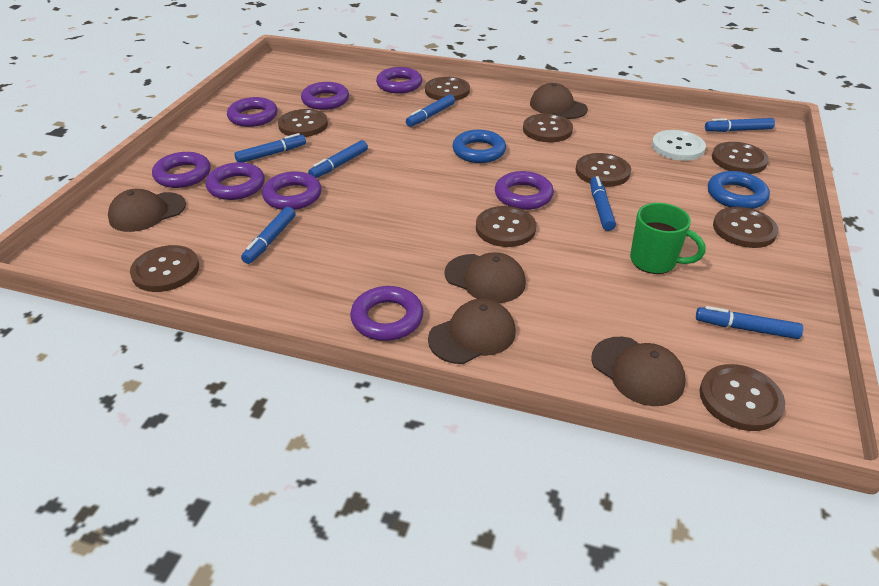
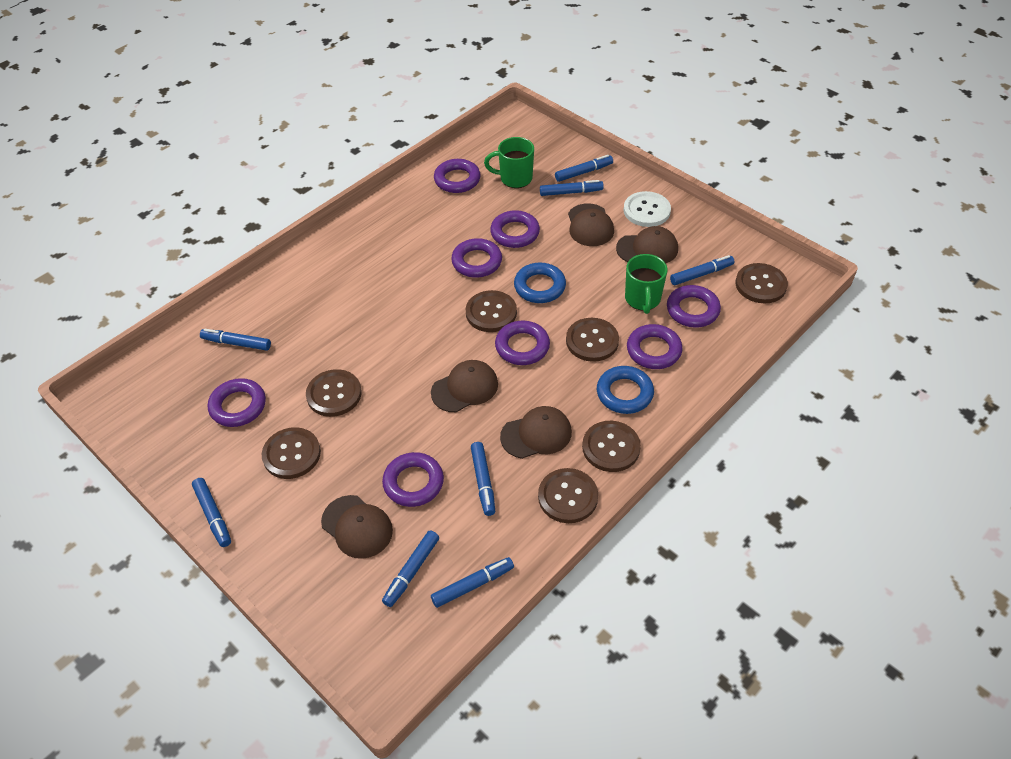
blue marker: 7 -> 8
brown button: 9 -> 7
green mug: 1 -> 2

